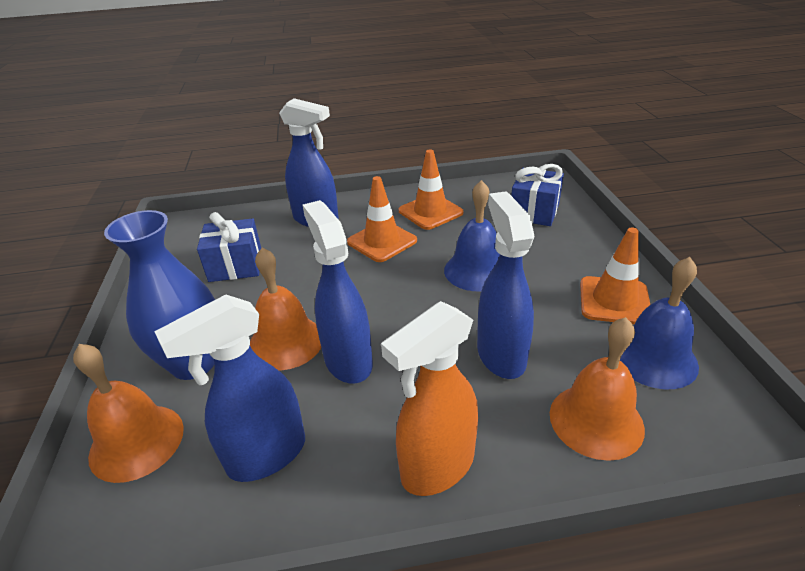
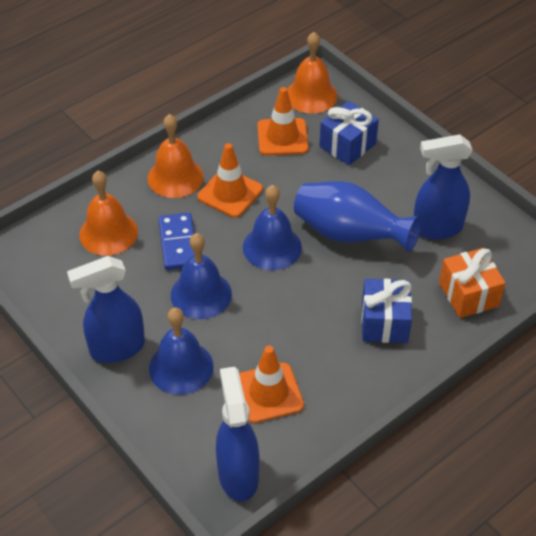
blue bell: 2 -> 3
blue domino: 0 -> 1
blue spray bottle: 4 -> 3
orange gift: 0 -> 1
orange spray bottle: 1 -> 0

